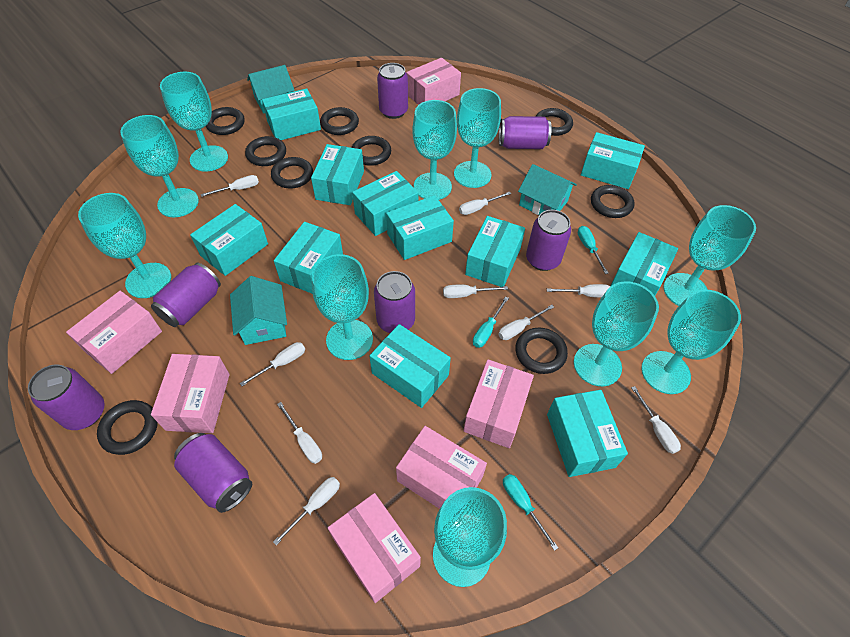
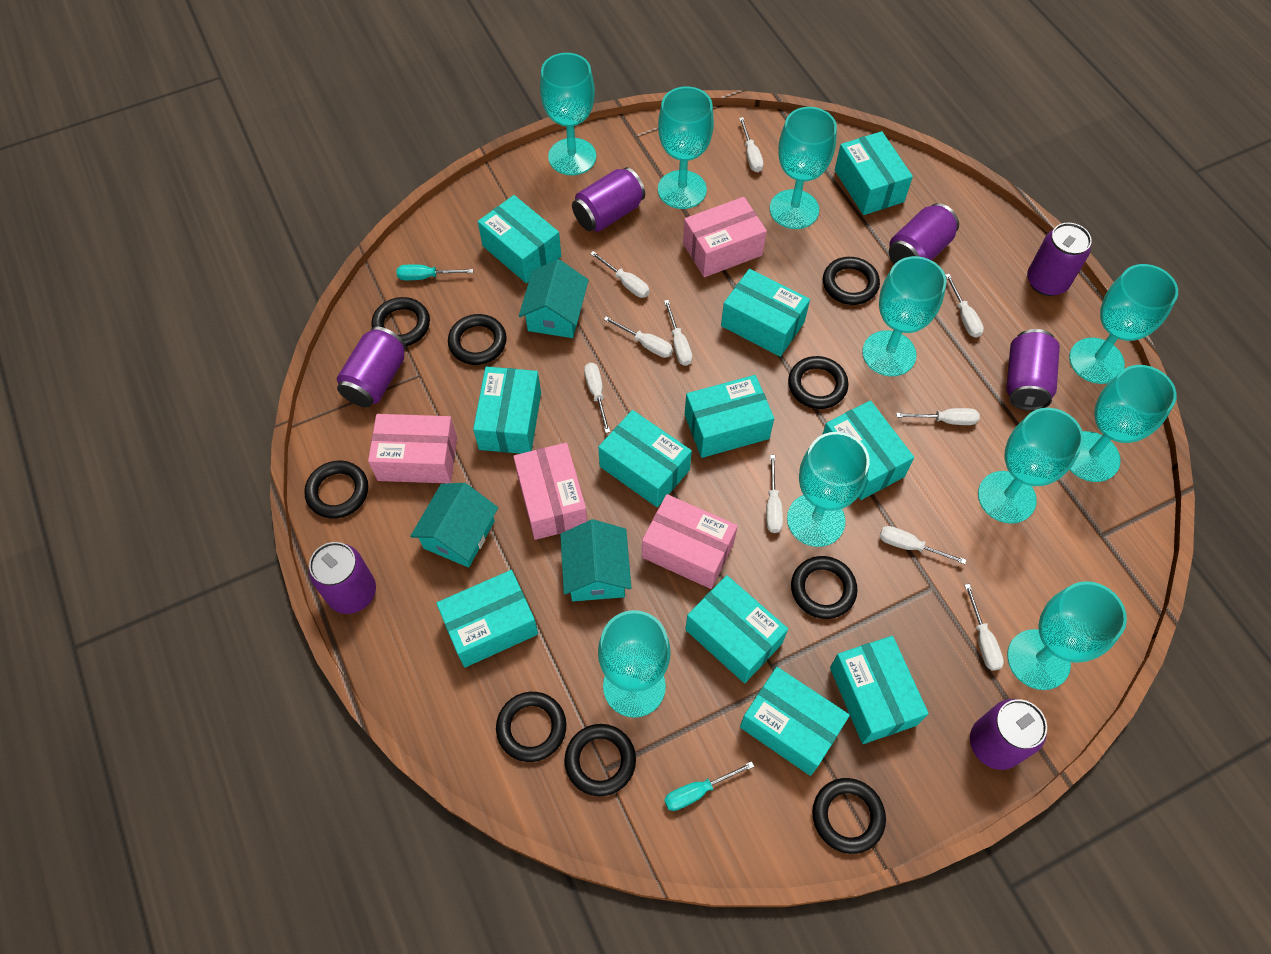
pink box: 6 -> 4
turquoise screwdriver: 3 -> 2
white screwdriver: 9 -> 10

